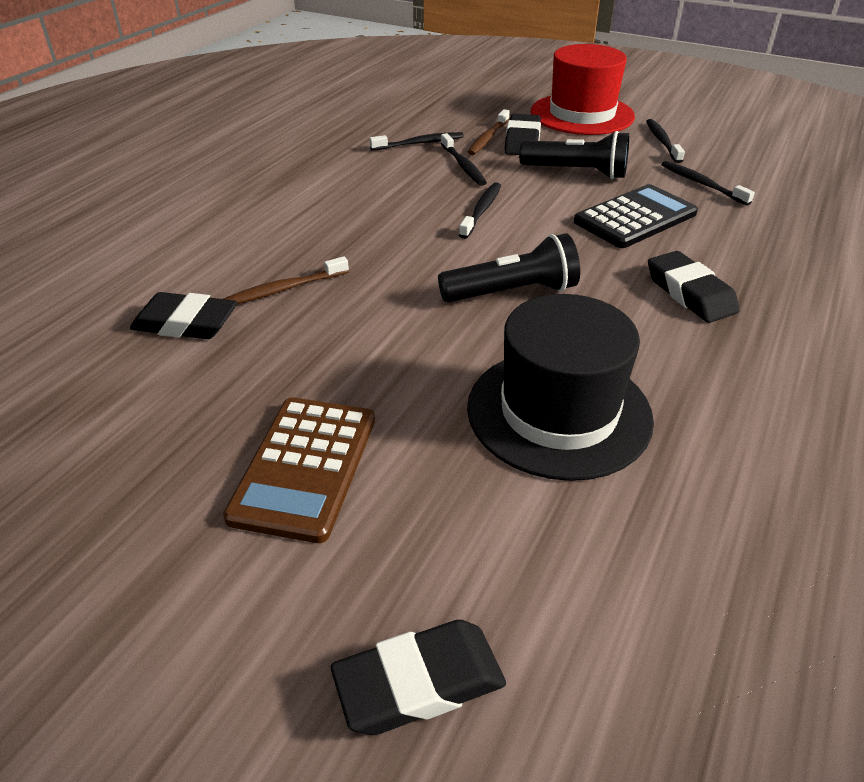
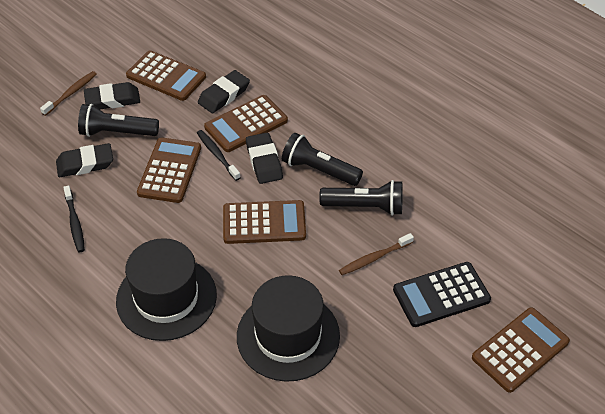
black flashlight: 2 -> 3
black hat: 1 -> 2
black toothbrush: 5 -> 2
brown calculator: 1 -> 5
red hat: 1 -> 0

